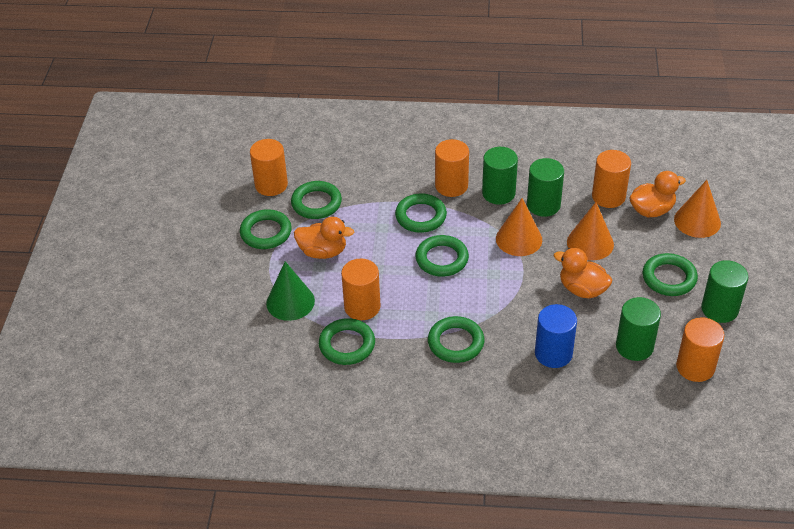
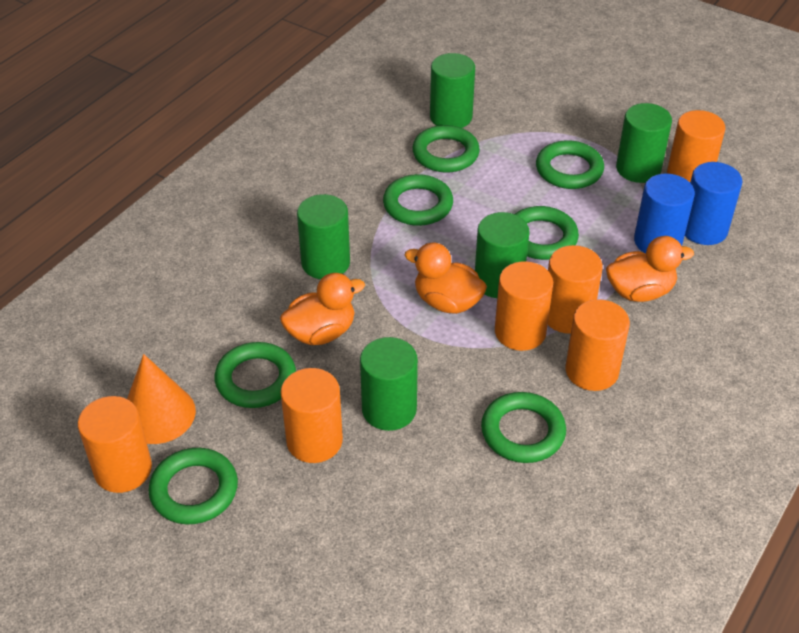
blue cylinder: 1 -> 2
green cone: 1 -> 0
green cylinder: 4 -> 5
orange cone: 3 -> 1
orange cylinder: 5 -> 6

